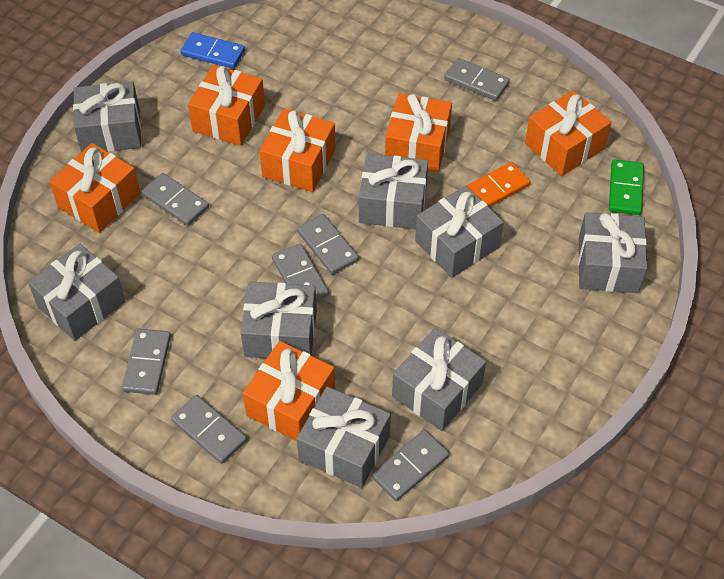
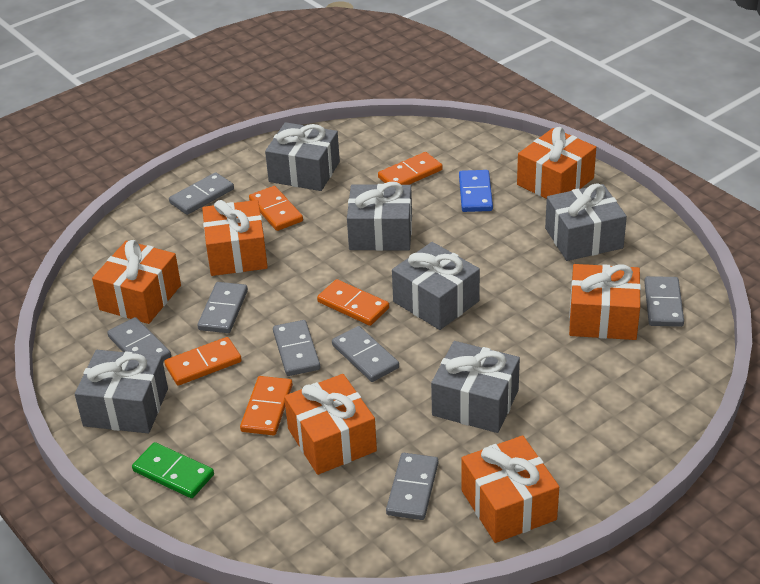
grey gift: 8 -> 6
orange domino: 1 -> 5

